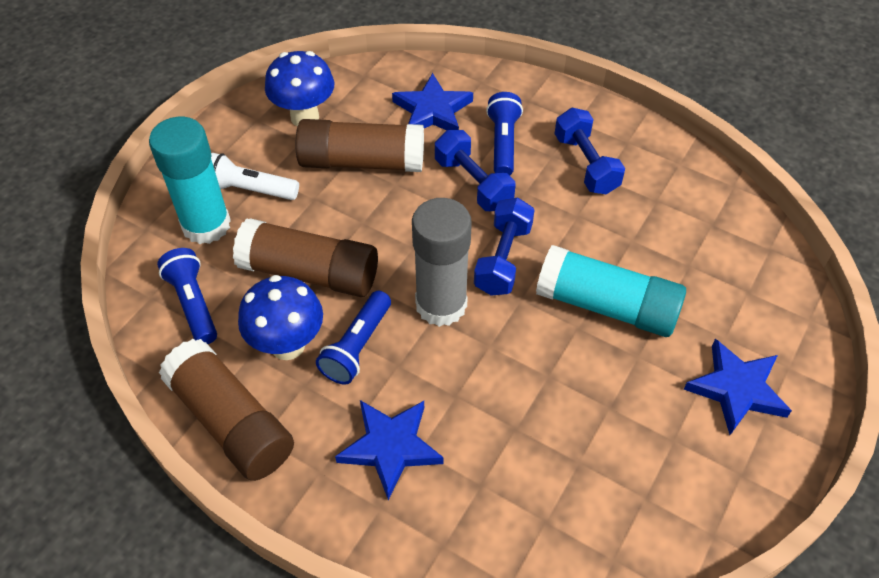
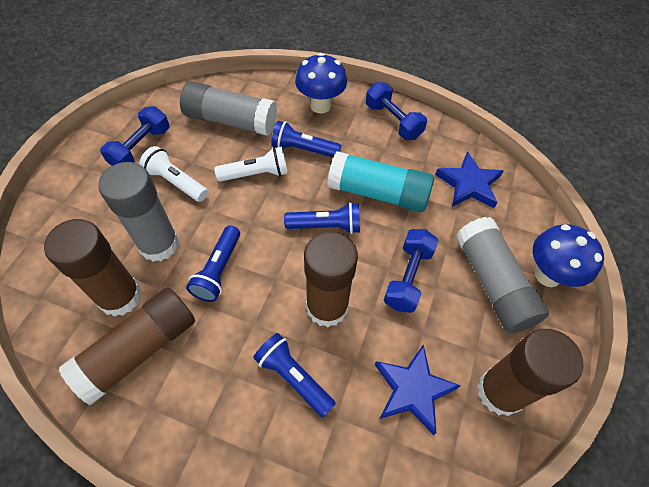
blue flashlight: 3 -> 4
blue star: 3 -> 2
brown glue stick: 3 -> 4
grey glue stick: 1 -> 3
turquoise glue stick: 2 -> 1
white flashlight: 1 -> 2

